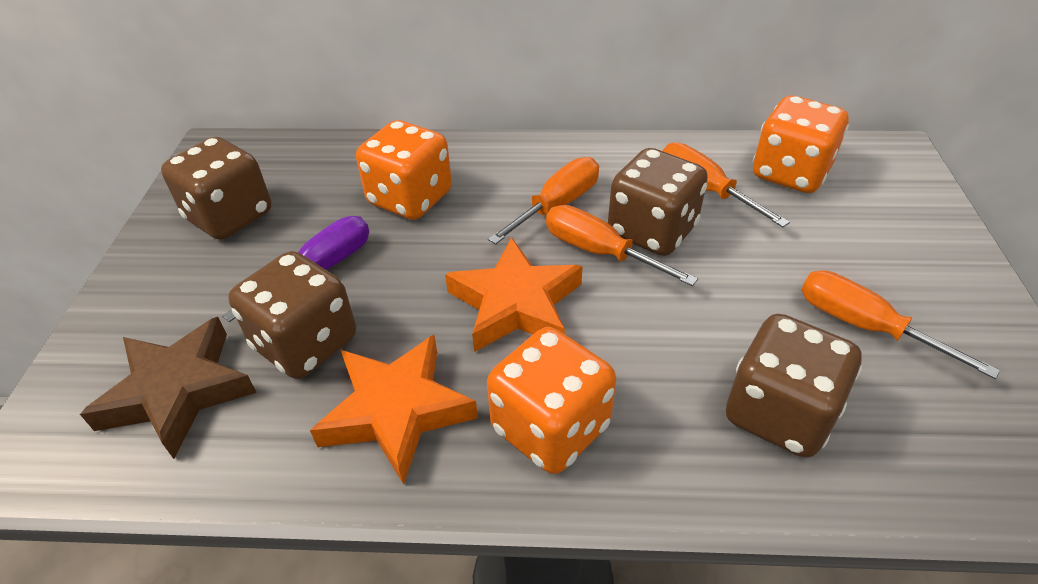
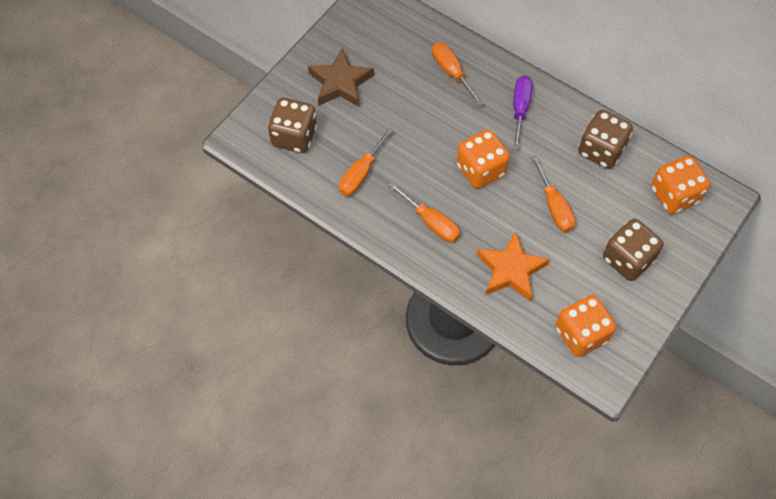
brown dice: 4 -> 3
orange star: 2 -> 1

